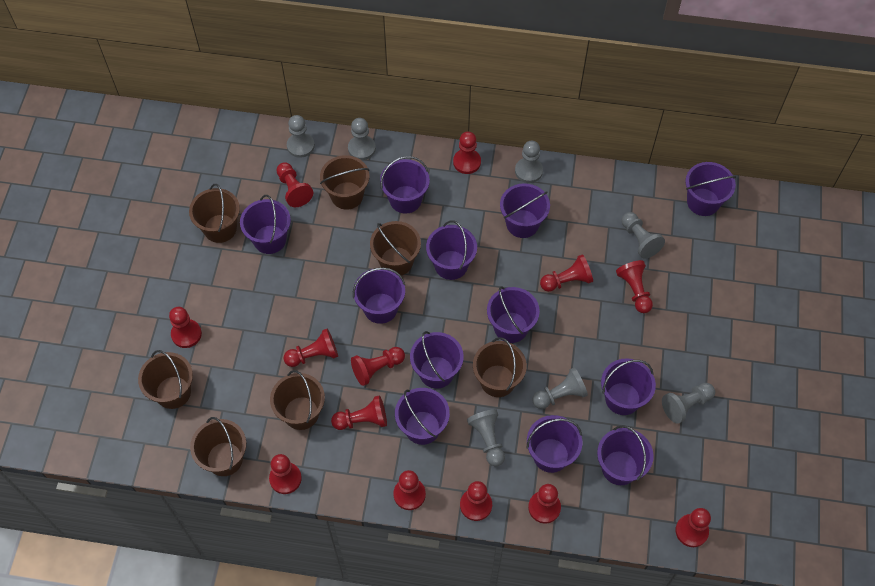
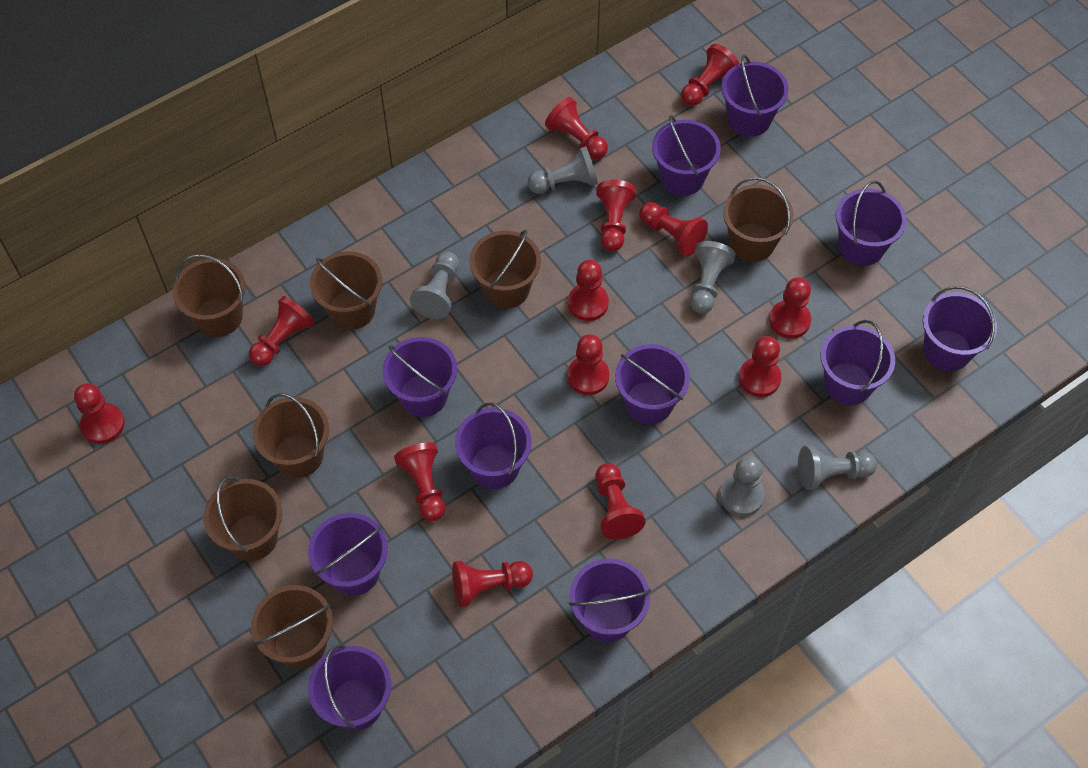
grey pawn: 7 -> 5
purple bucket: 12 -> 11

